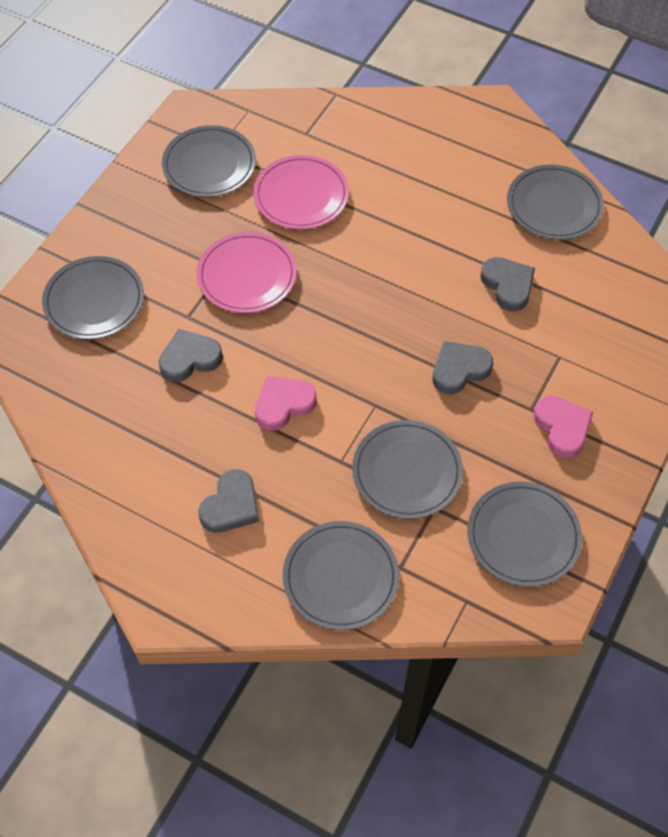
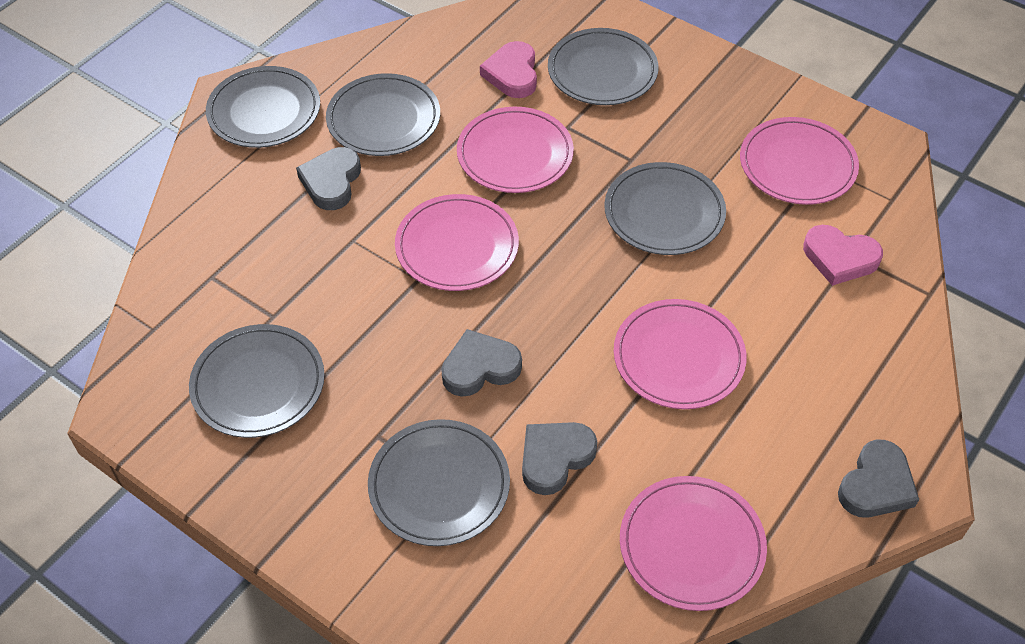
pink plate: 2 -> 5

